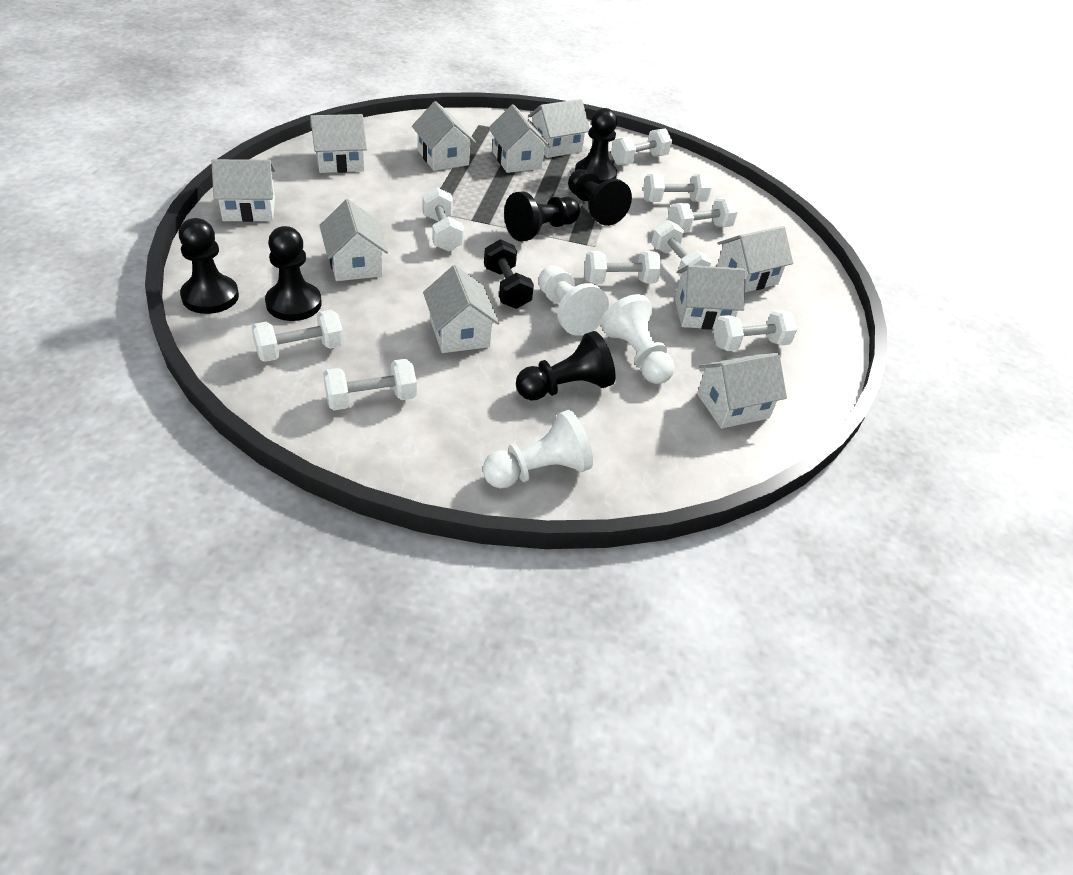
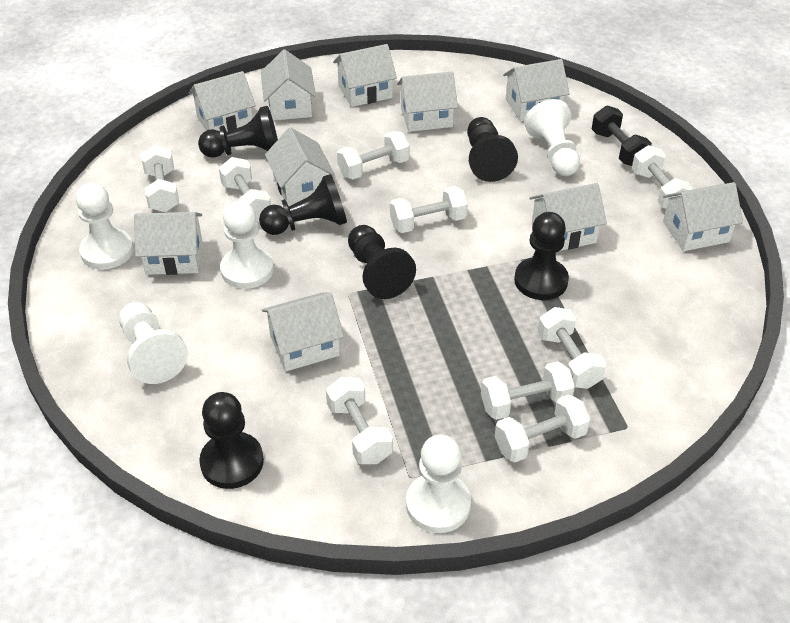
white pawn: 3 -> 5

